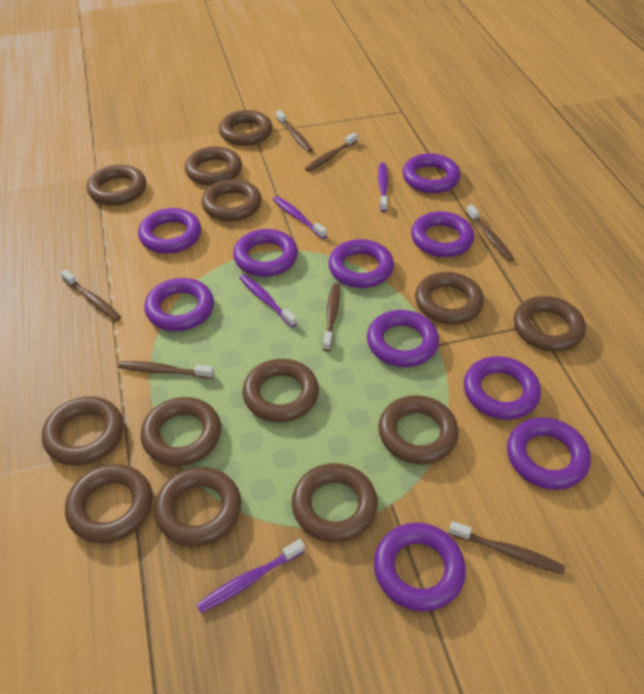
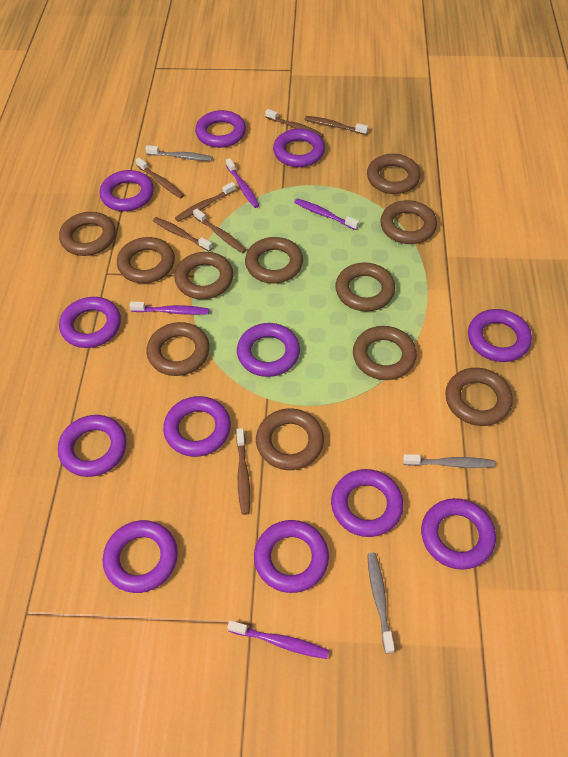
brown ring: 13 -> 11
grey toothbrush: 0 -> 3
purple ring: 10 -> 12

